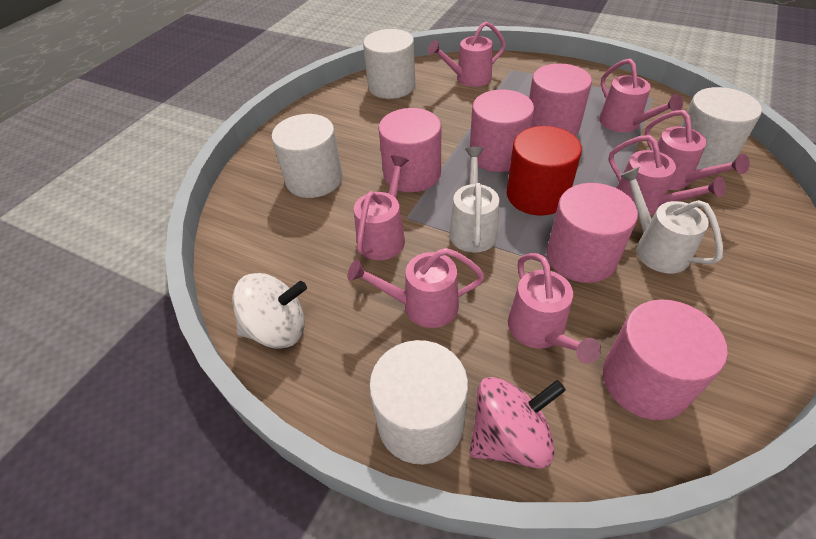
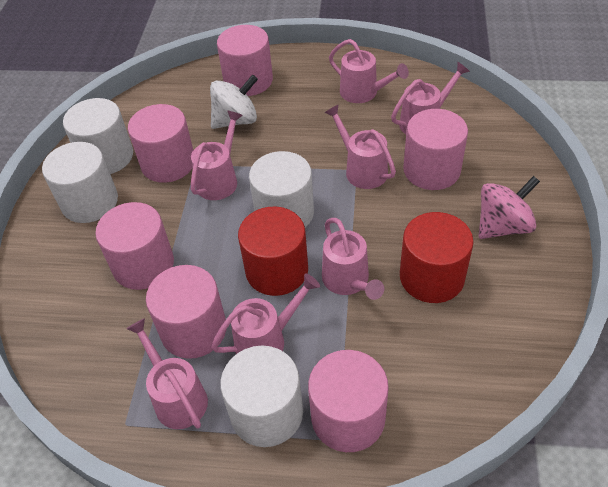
pink cylinder: 5 -> 6
red cylinder: 1 -> 2
white watering can: 2 -> 0

